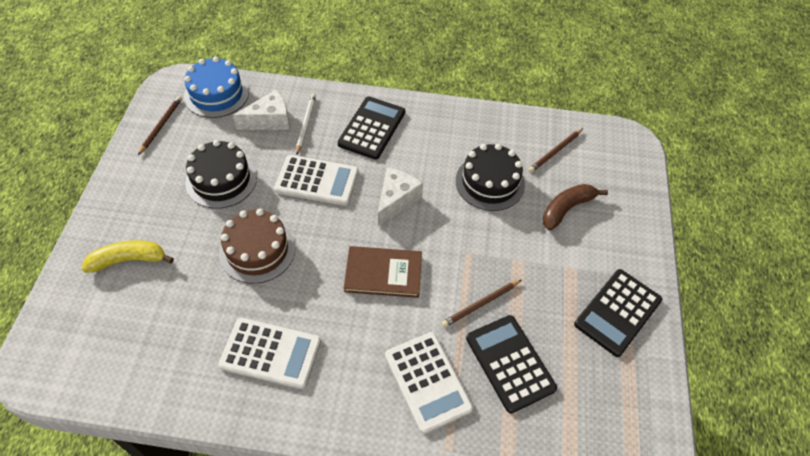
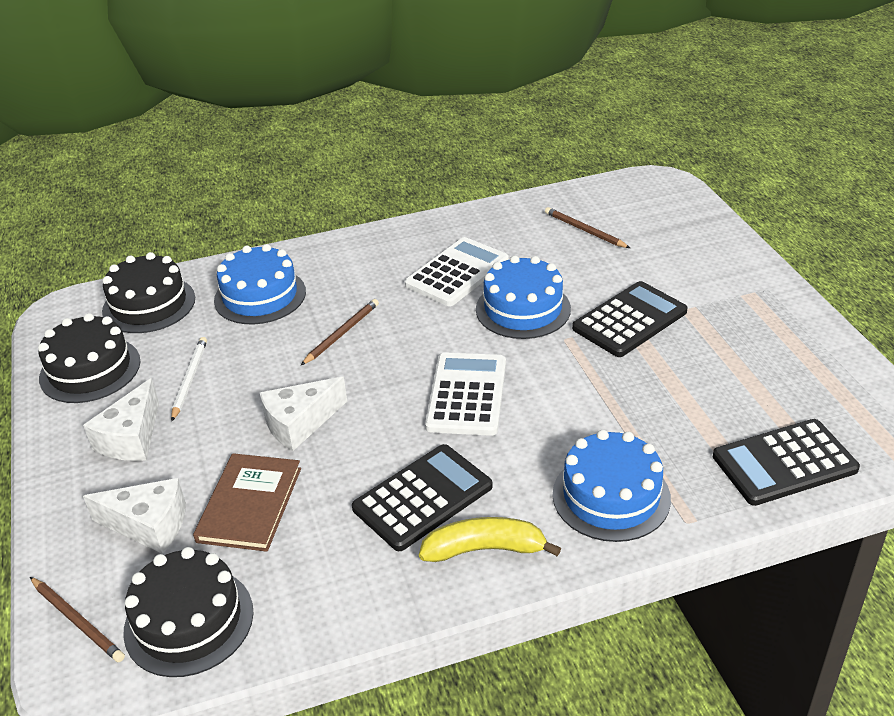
black cake: 2 -> 3
blue cake: 1 -> 3
brown banana: 1 -> 0
brown cake: 1 -> 0
white calculator: 3 -> 2
white cheese: 2 -> 3

